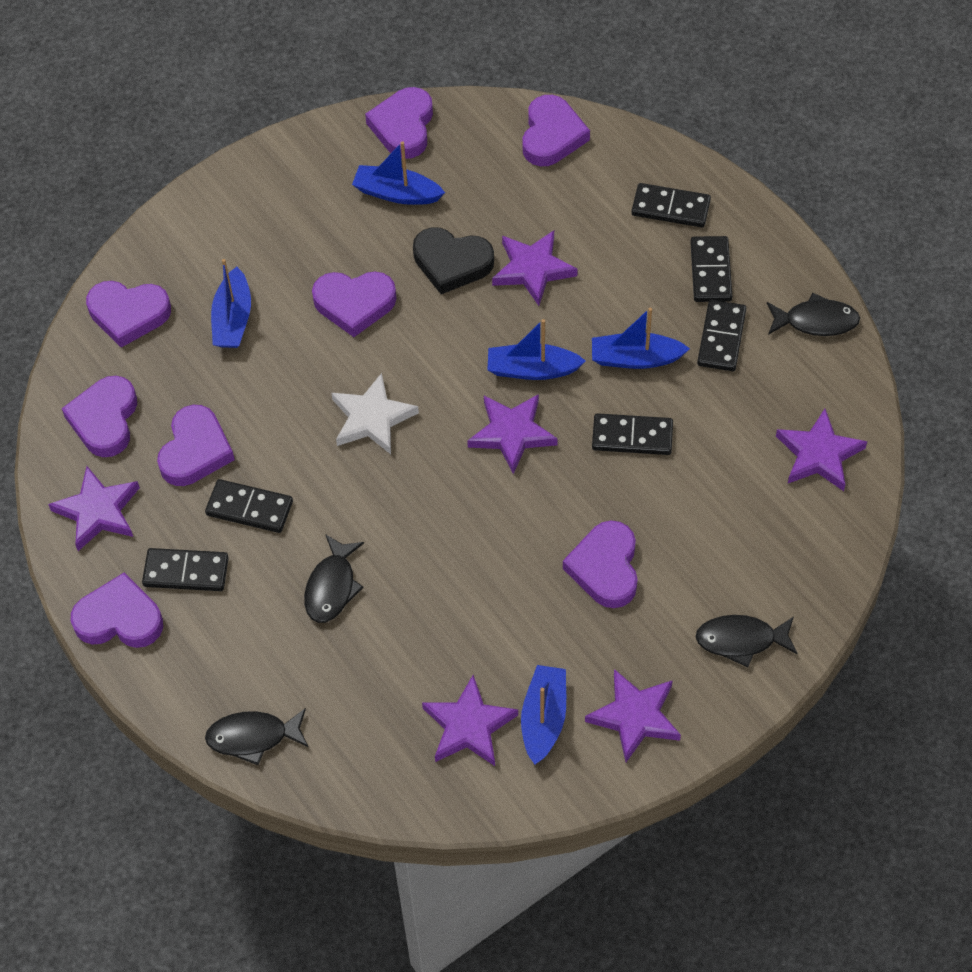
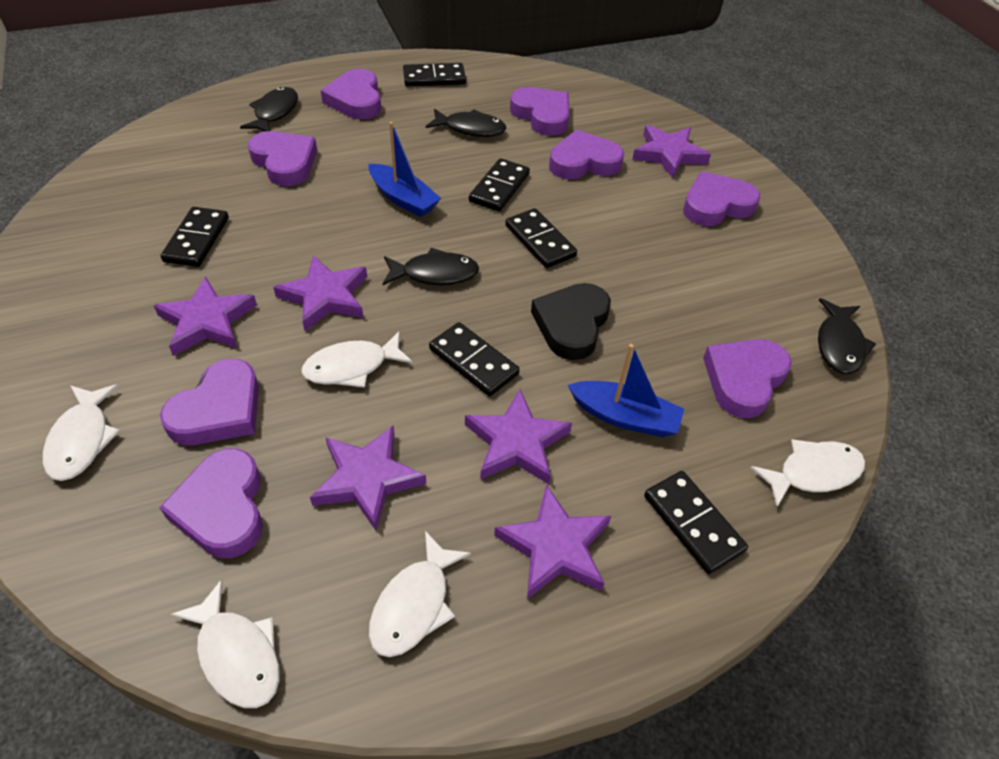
blue boat: 5 -> 2
white fish: 0 -> 5
white star: 1 -> 0

